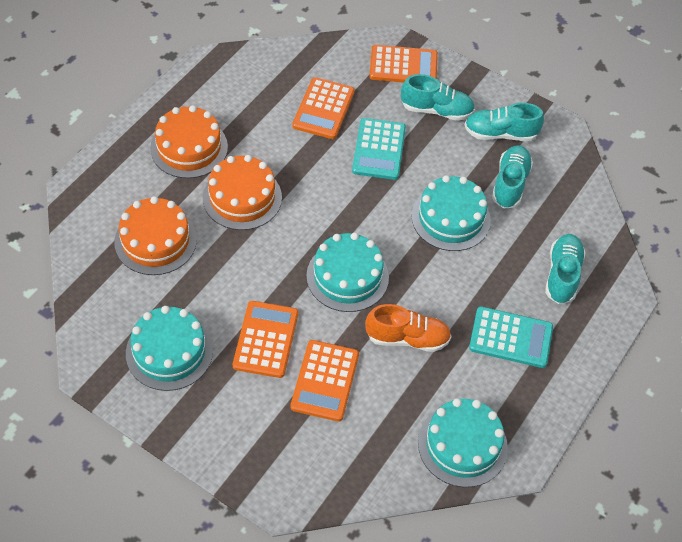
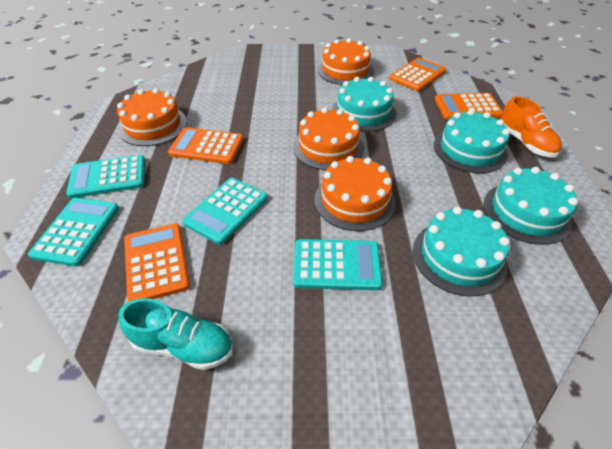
orange cake: 3 -> 4
turquoise calculator: 2 -> 4
turquoise shoe: 4 -> 1

